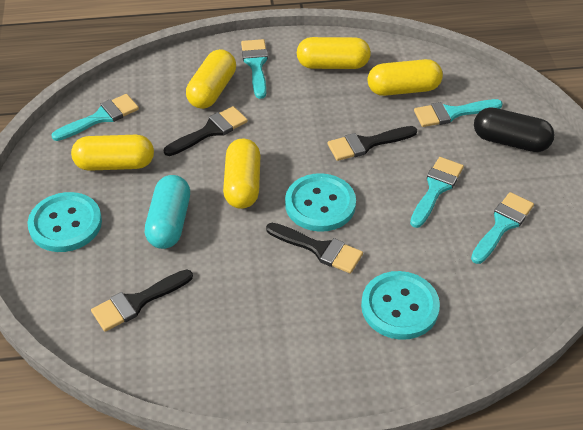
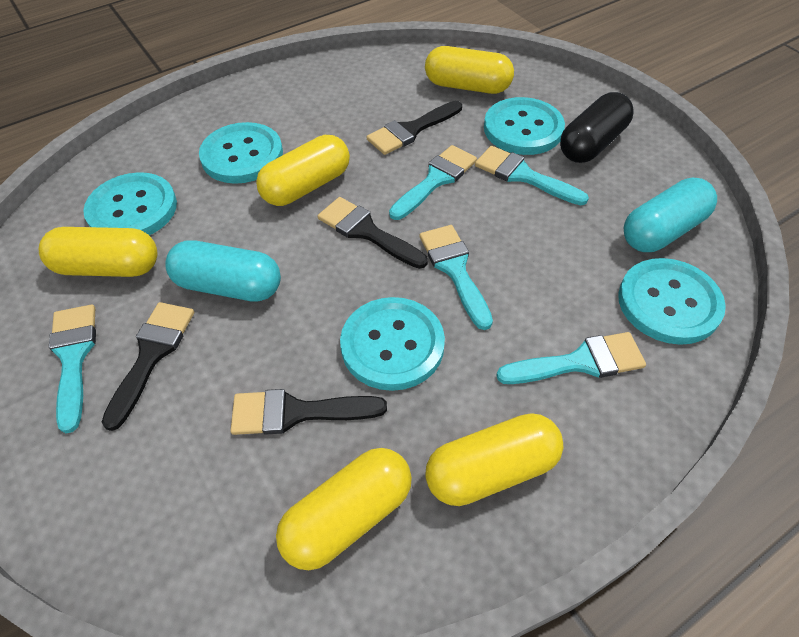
turquoise button: 3 -> 5
turquoise capsule: 1 -> 2

